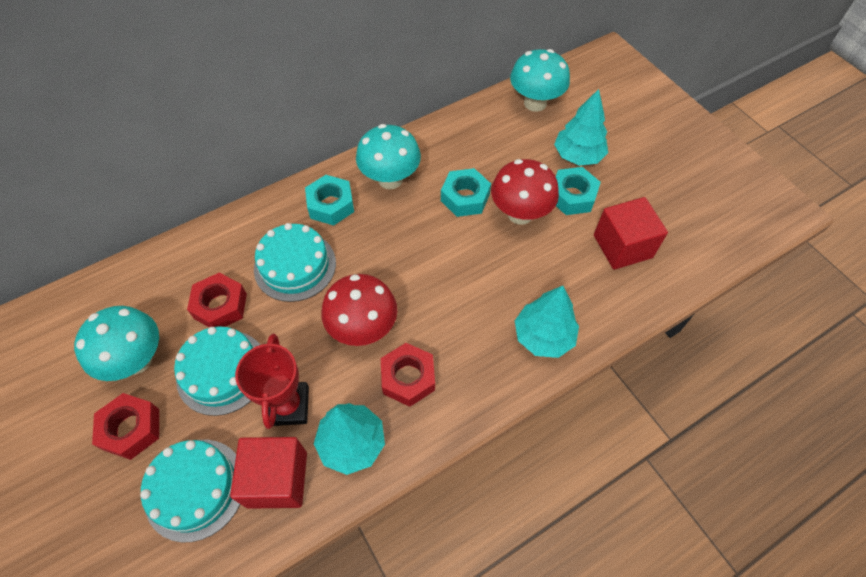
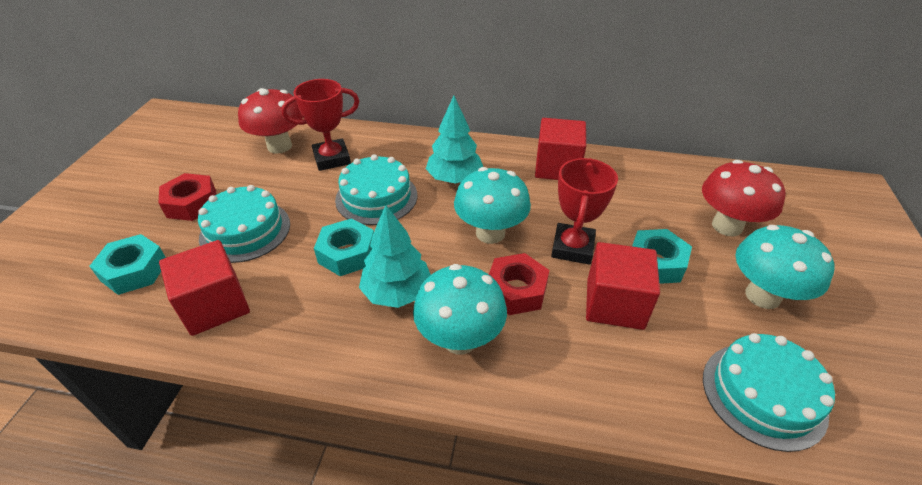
red cube: 2 -> 3
red nut: 3 -> 2
red trophy: 1 -> 2
turquoise tree: 3 -> 2

